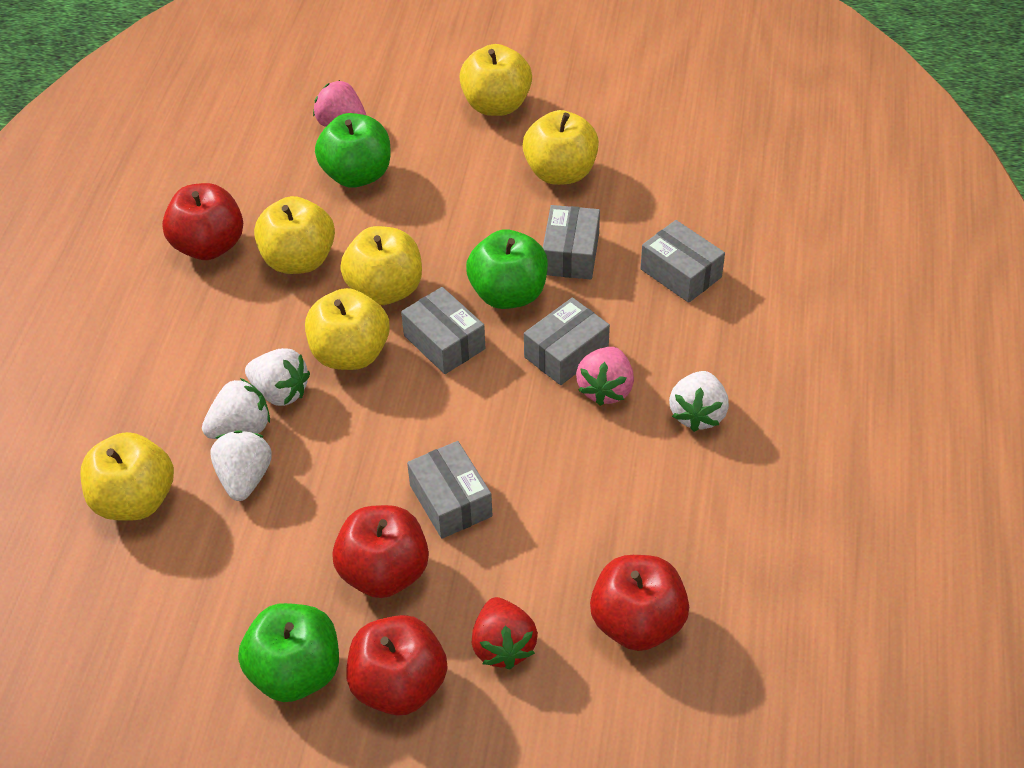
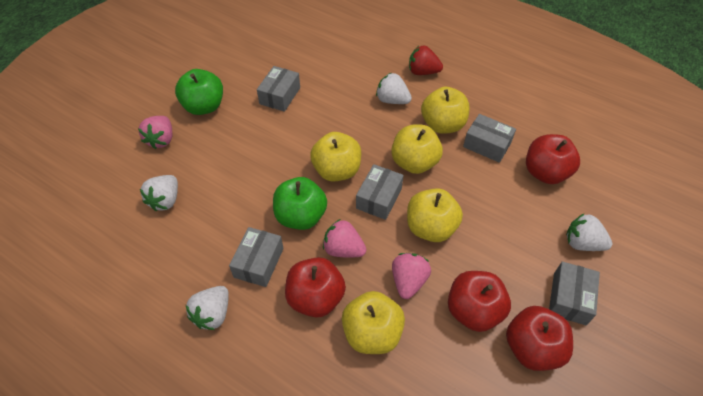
green apple: 3 -> 2
pink strawberry: 2 -> 3
yellow apple: 6 -> 5

